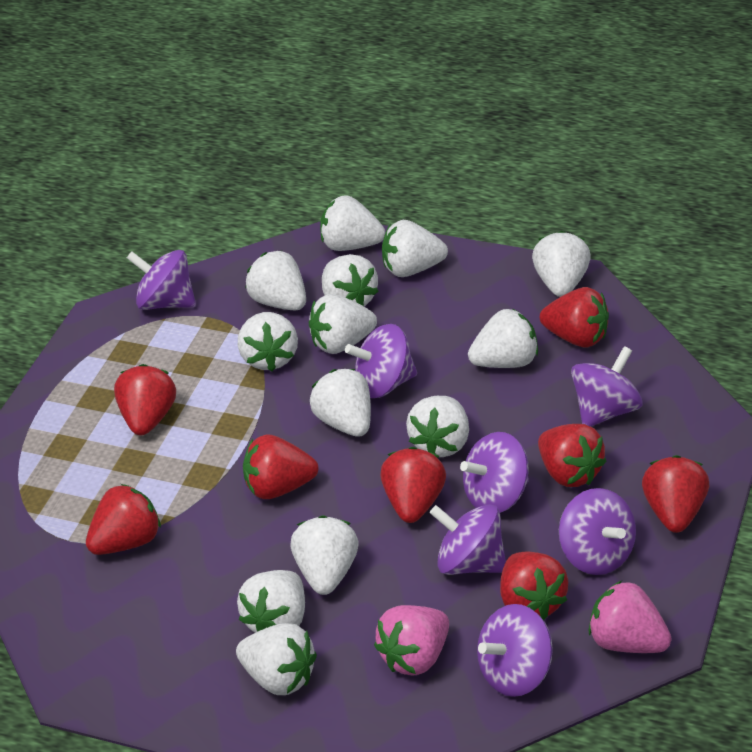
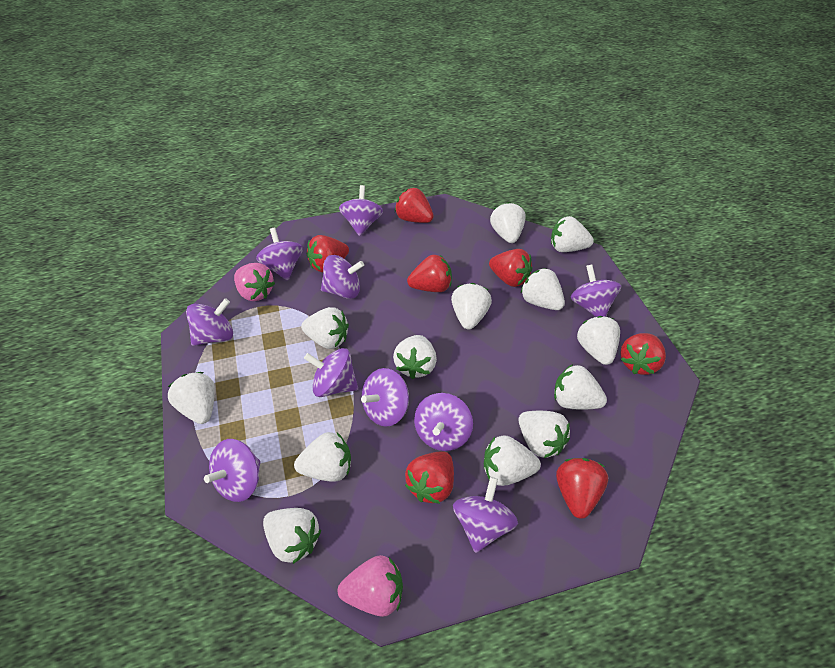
purple spinning top: 7 -> 10
red strawberry: 8 -> 7

